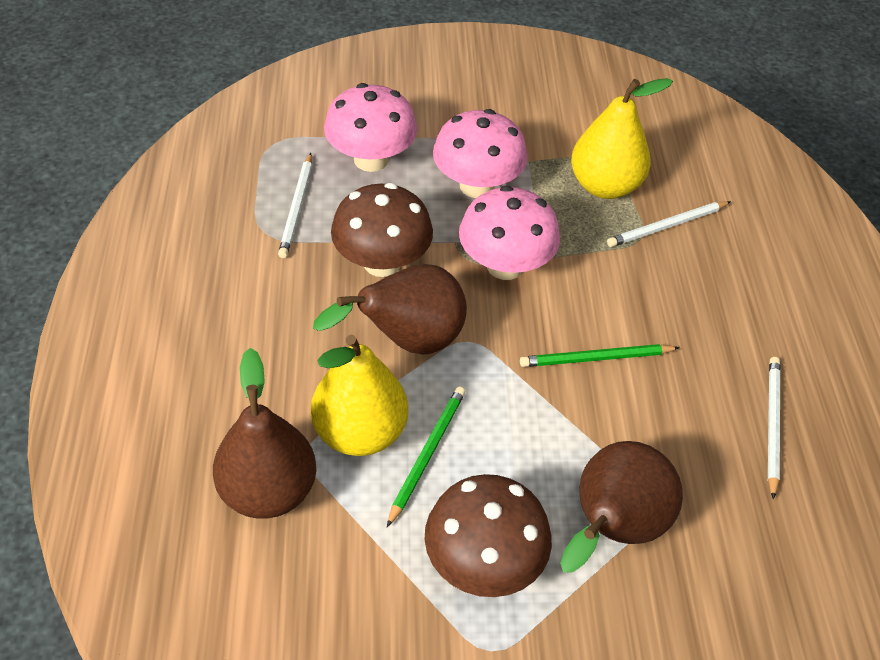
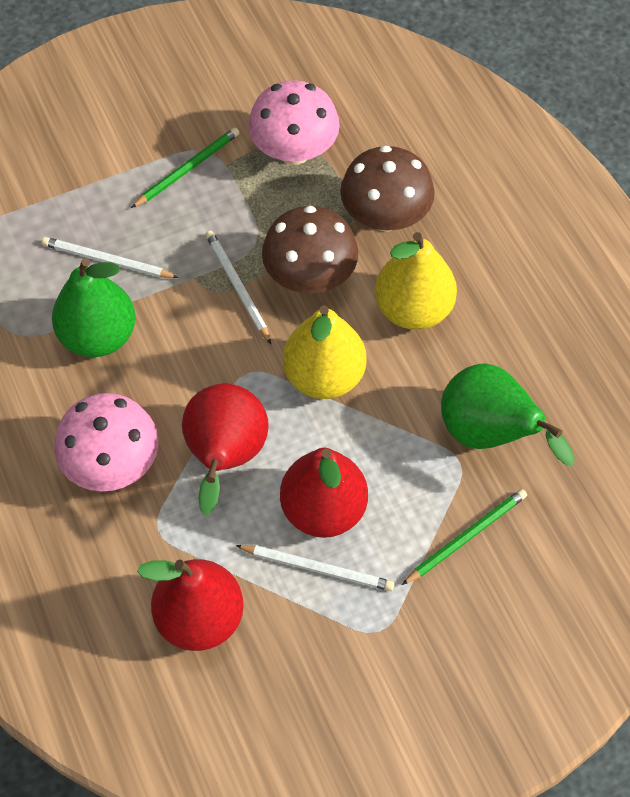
brown pear: 3 -> 0
green pear: 0 -> 2
pink mushroom: 3 -> 2
red pear: 0 -> 3

